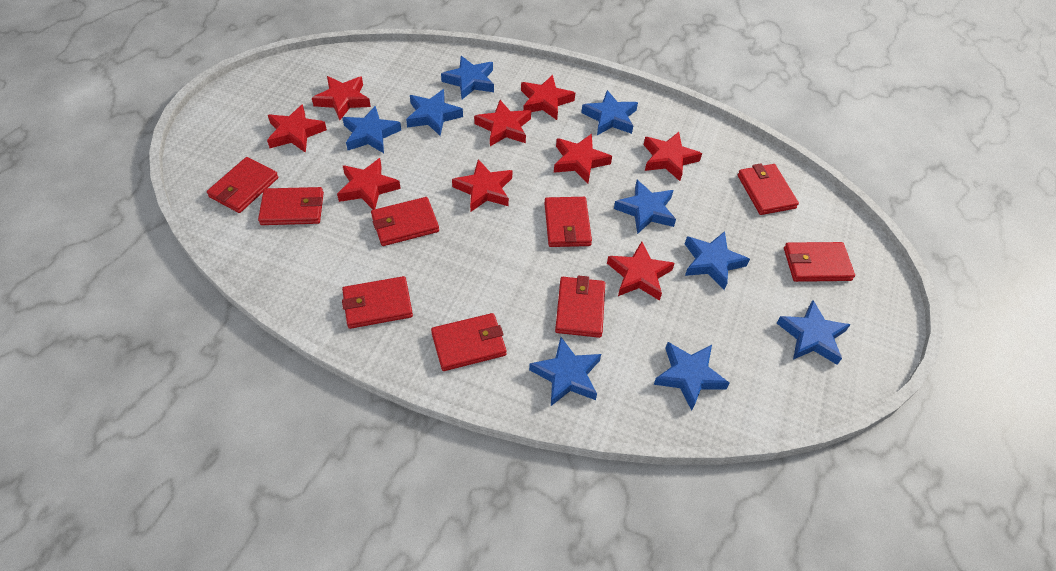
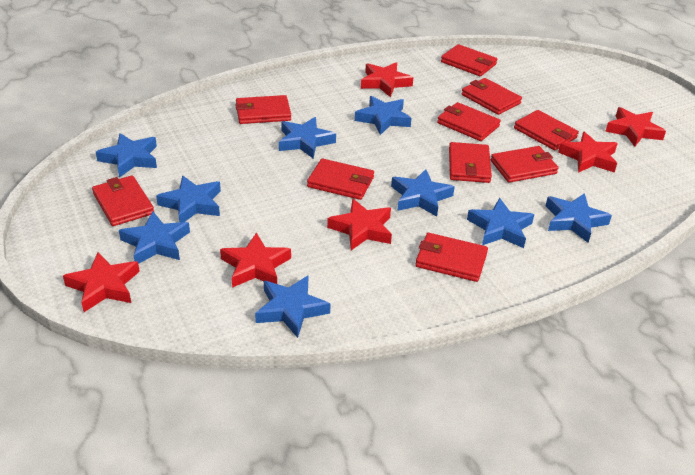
red star: 9 -> 6
red wallet: 9 -> 10

